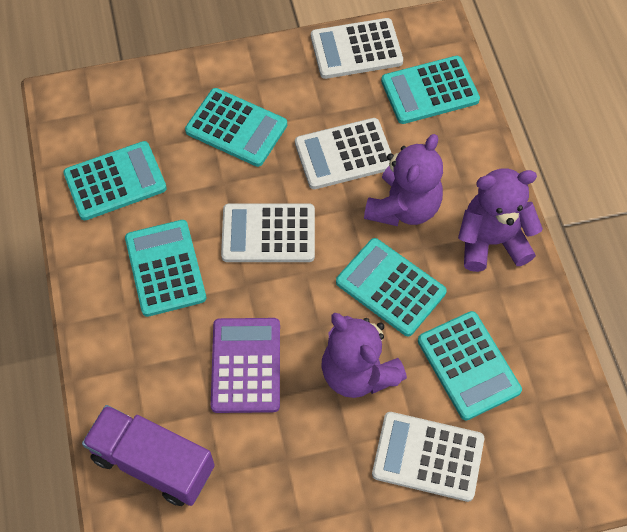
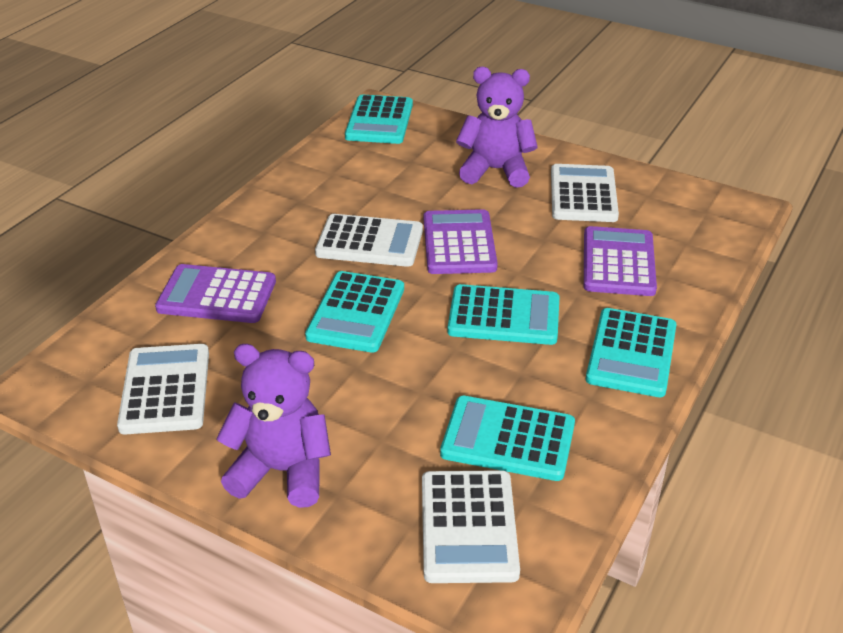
purple calculator: 1 -> 3
purple teddy bear: 3 -> 2
purple truck: 1 -> 0
turquoise calculator: 6 -> 5

